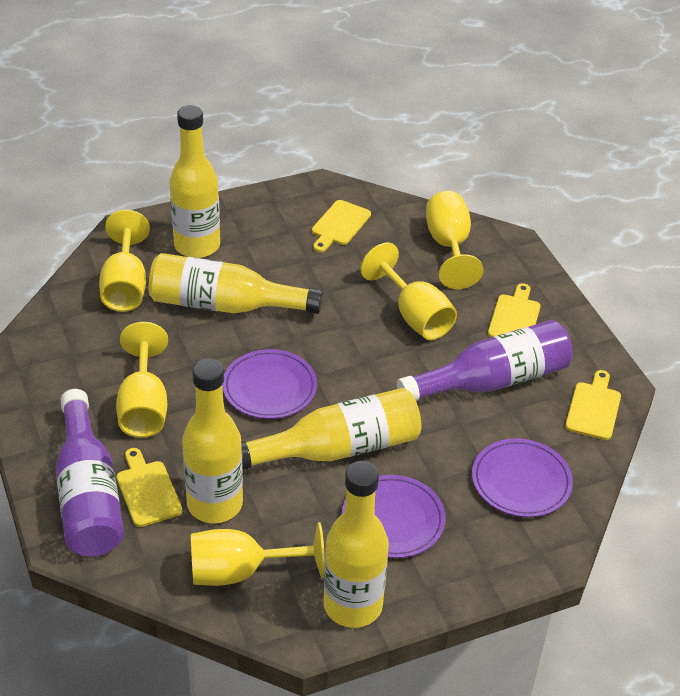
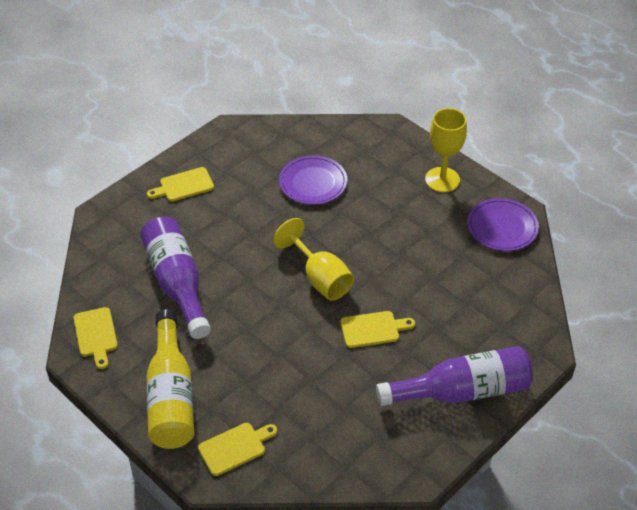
purple plate: 3 -> 2
yellow bottle: 5 -> 1
yellow goblet: 5 -> 2

